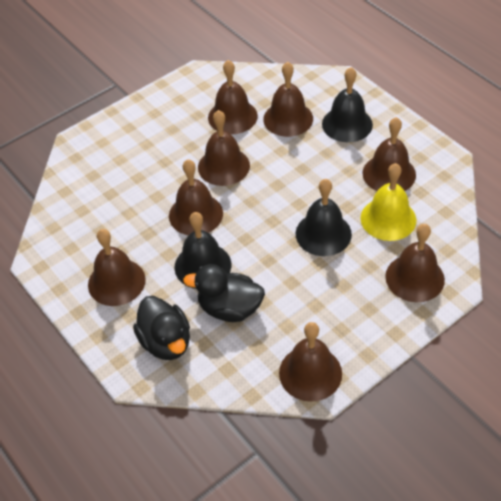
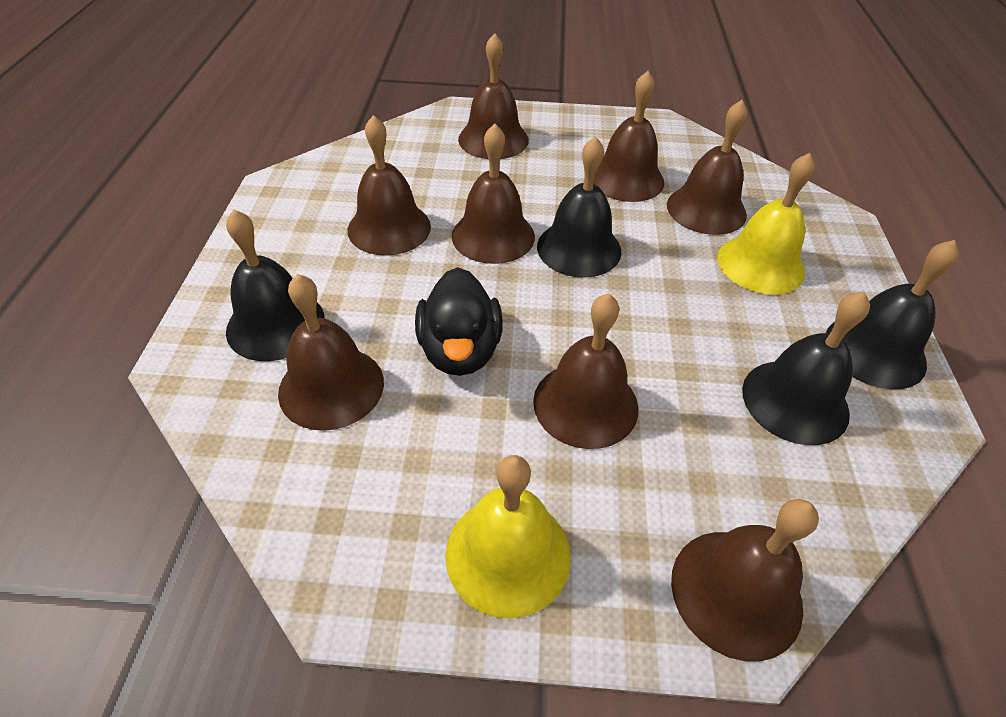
black bell: 3 -> 4
black duck: 2 -> 1
yellow bell: 1 -> 2

